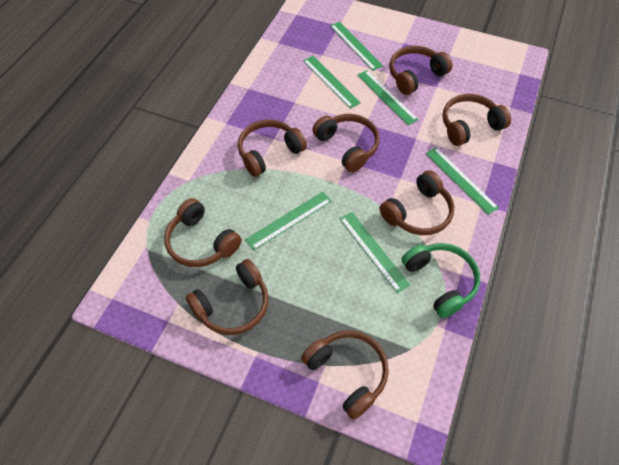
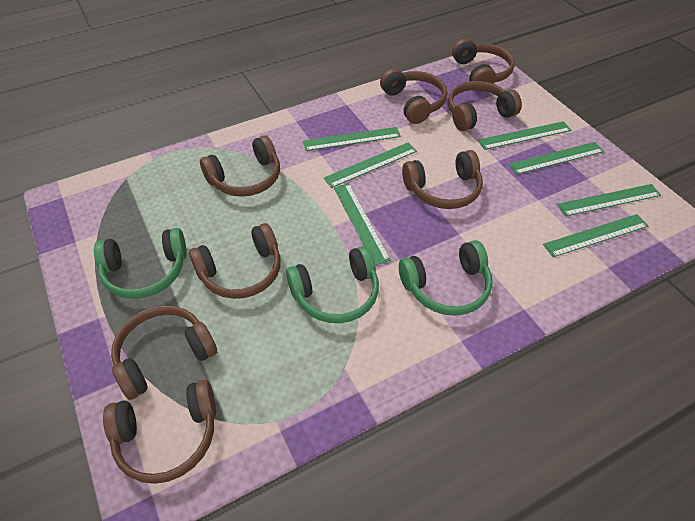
green headphones: 1 -> 3
green ruler: 6 -> 7

